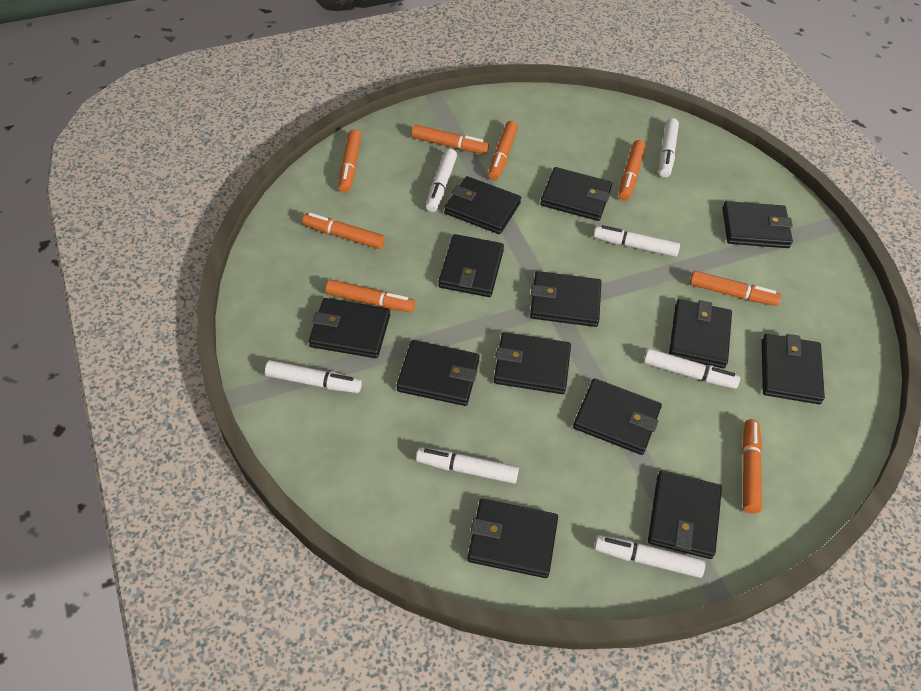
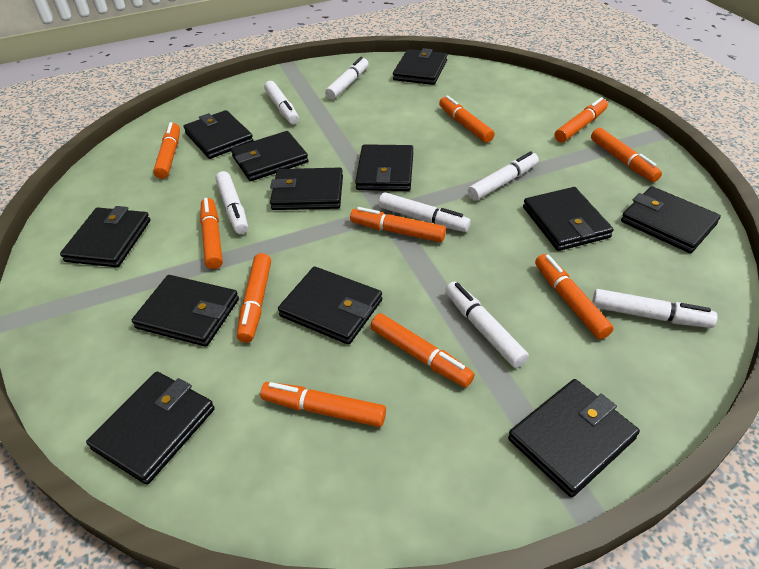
black wallet: 13 -> 12
orange marker: 8 -> 10

